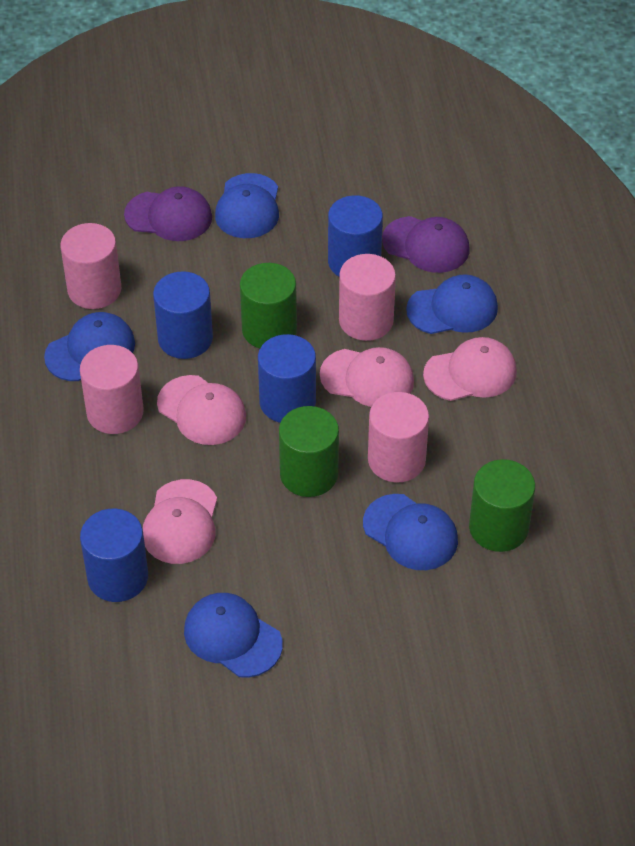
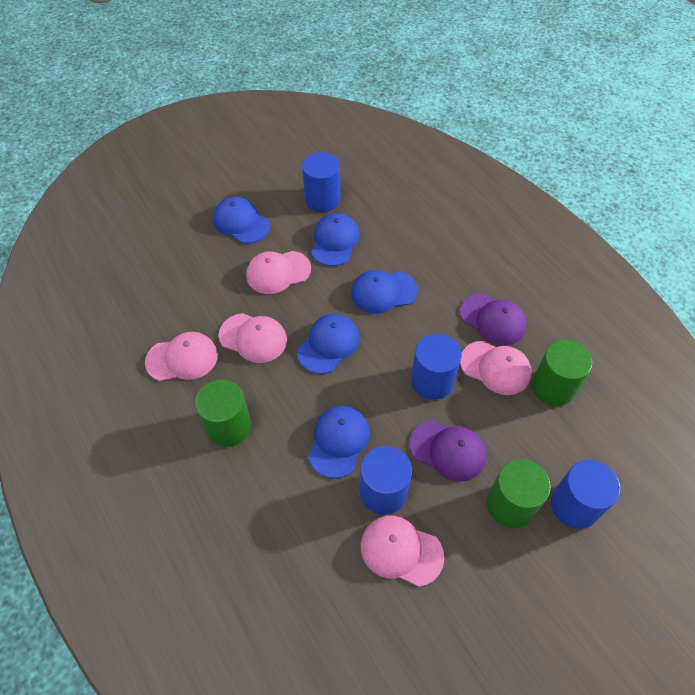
pink cap: 4 -> 5
pink cylinder: 4 -> 0

